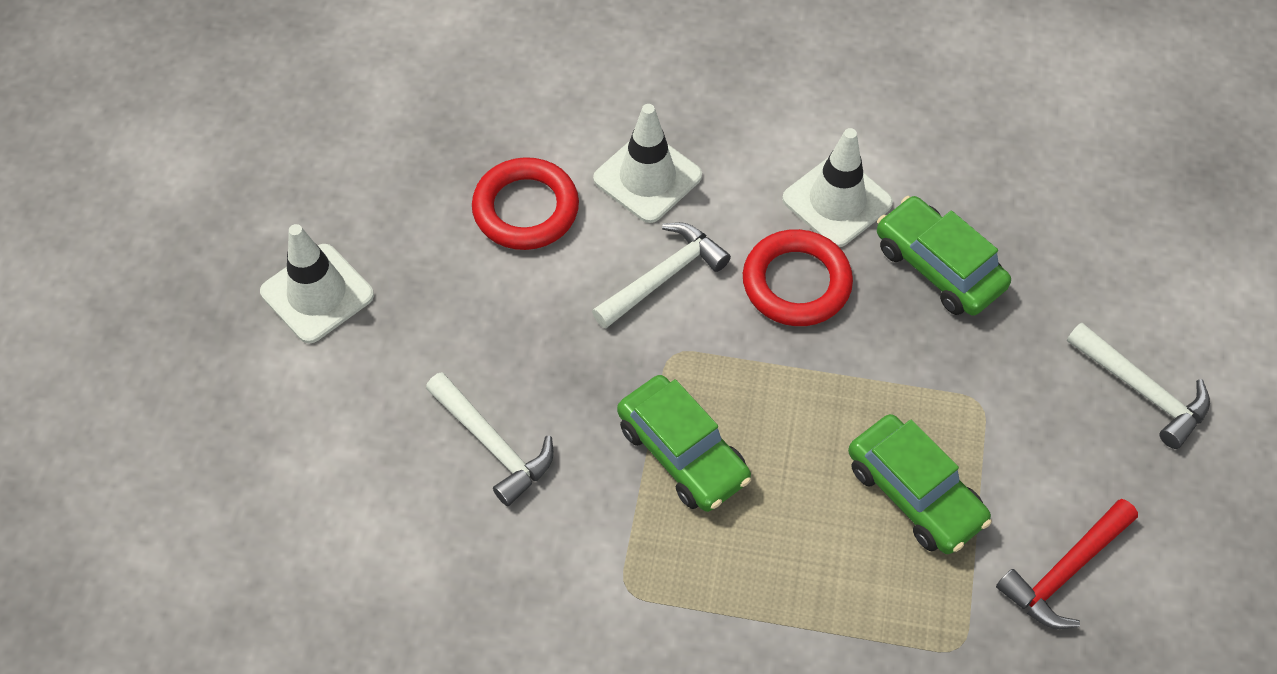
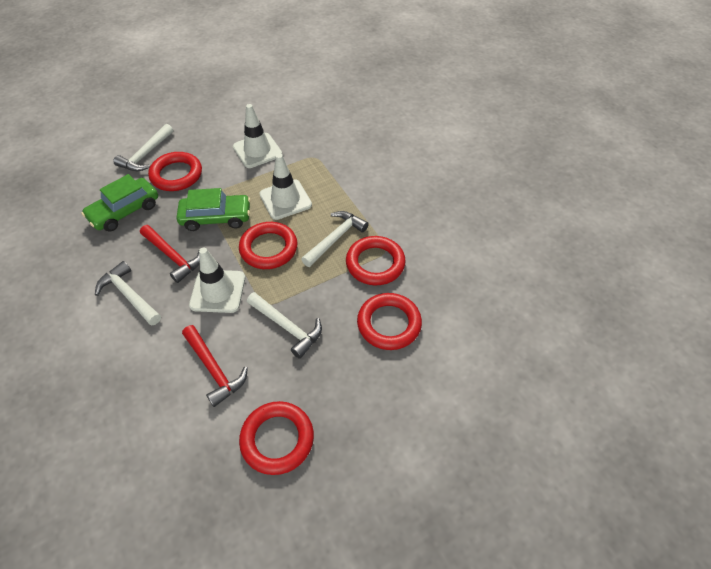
green car: 3 -> 2
red hammer: 1 -> 2
red ring: 2 -> 5
white hammer: 3 -> 4

